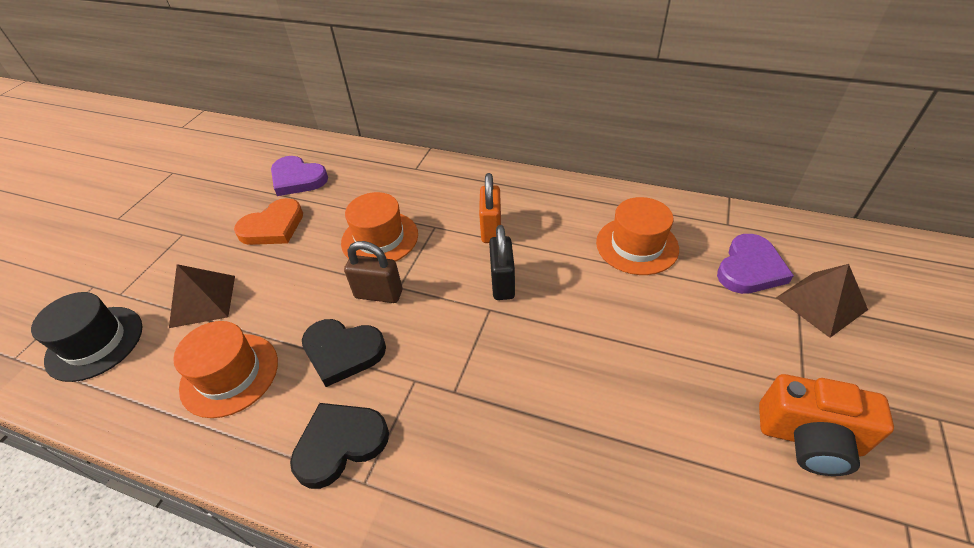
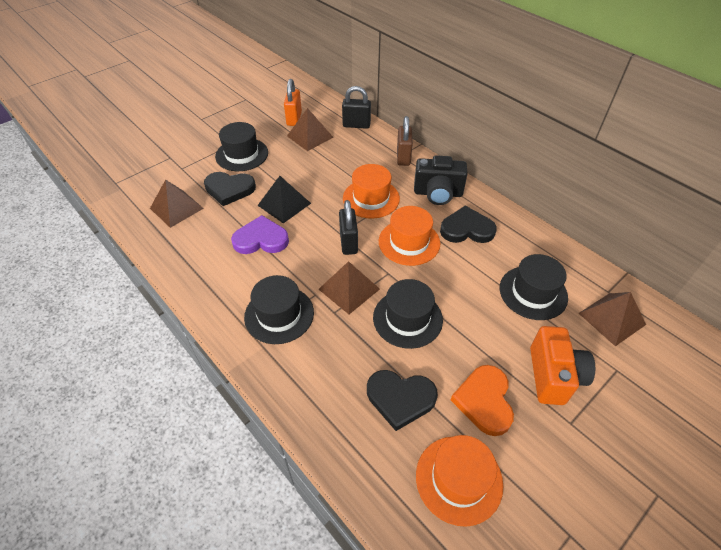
black camera: 0 -> 1
black hat: 1 -> 4
black heart: 2 -> 3
black padlock: 1 -> 2
black pyramid: 0 -> 1
brown pyramid: 2 -> 4
purple heart: 2 -> 1

